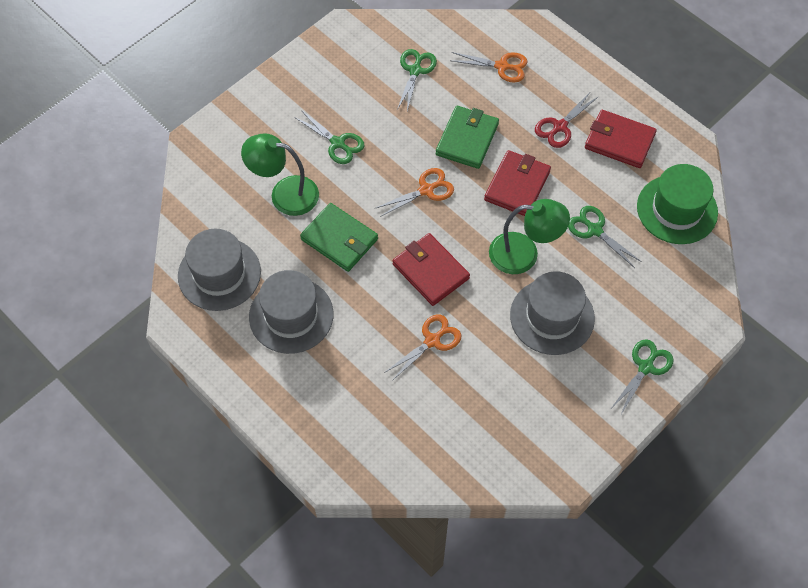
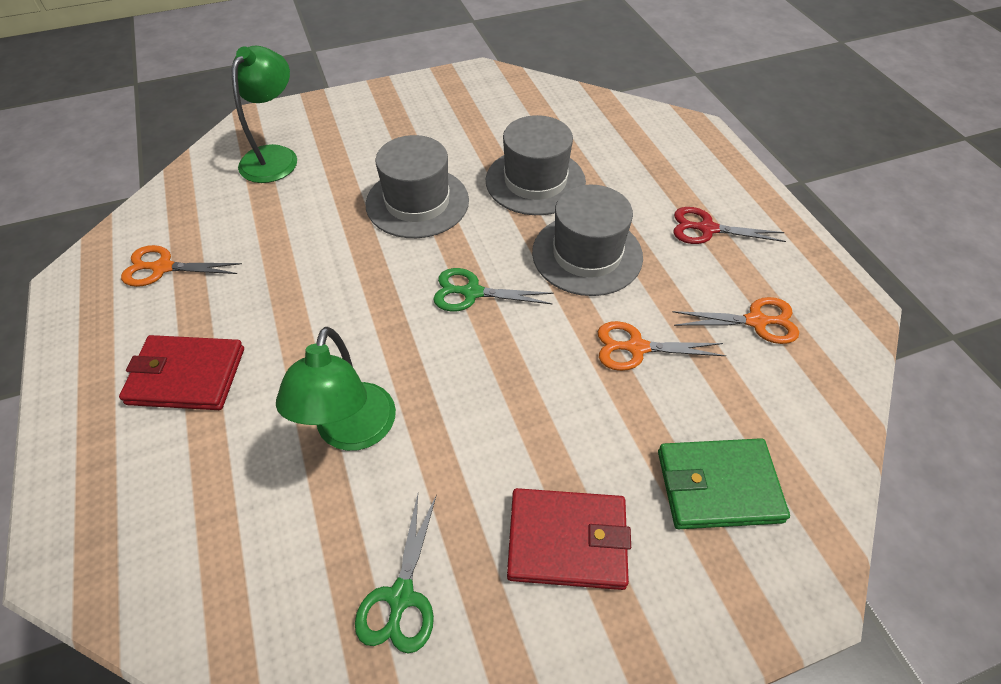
green hat: 1 -> 0
green scissors: 4 -> 2
green wallet: 2 -> 1
red wallet: 3 -> 2

